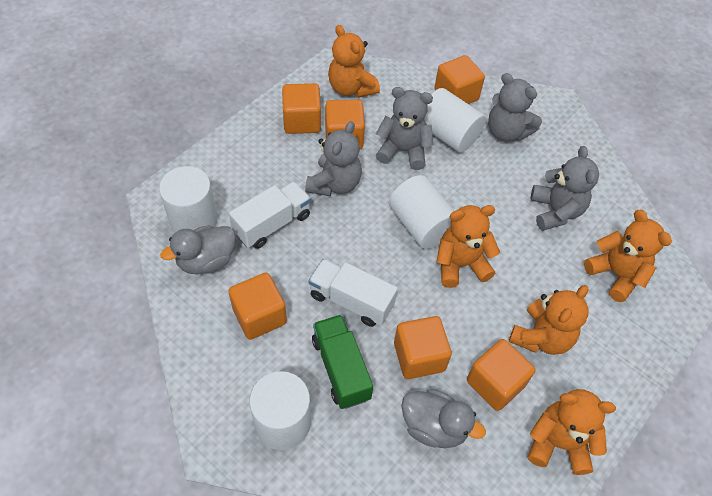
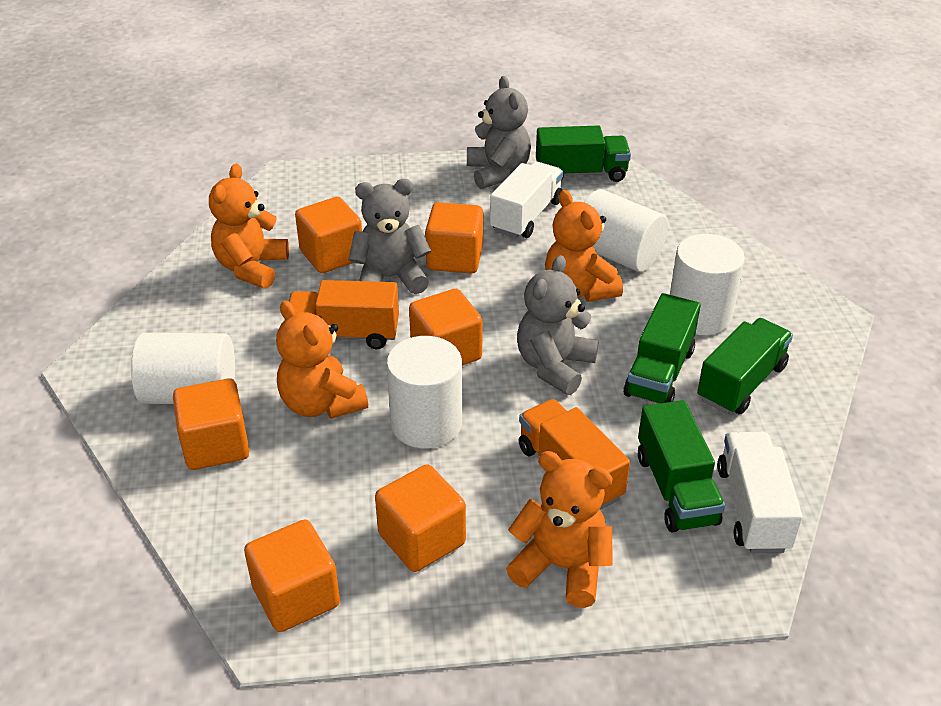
green truck: 1 -> 4
grey duck: 2 -> 0
grey teddy bear: 4 -> 3
orange teddy bear: 5 -> 4
orange truck: 0 -> 2

